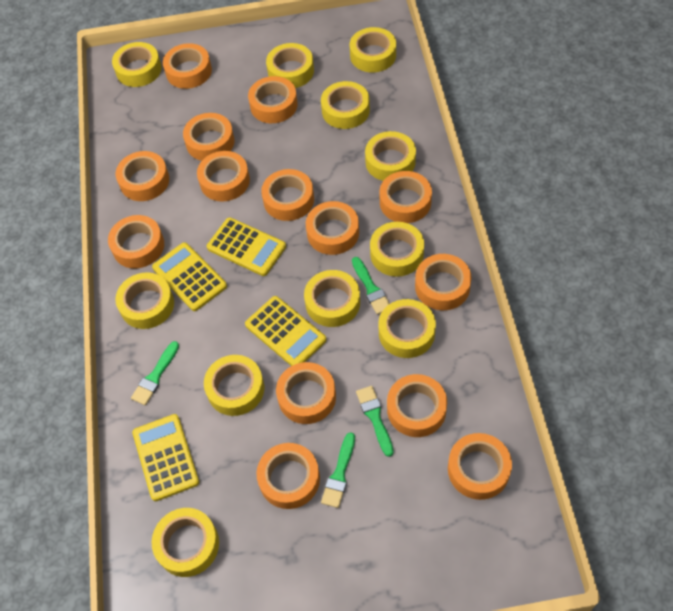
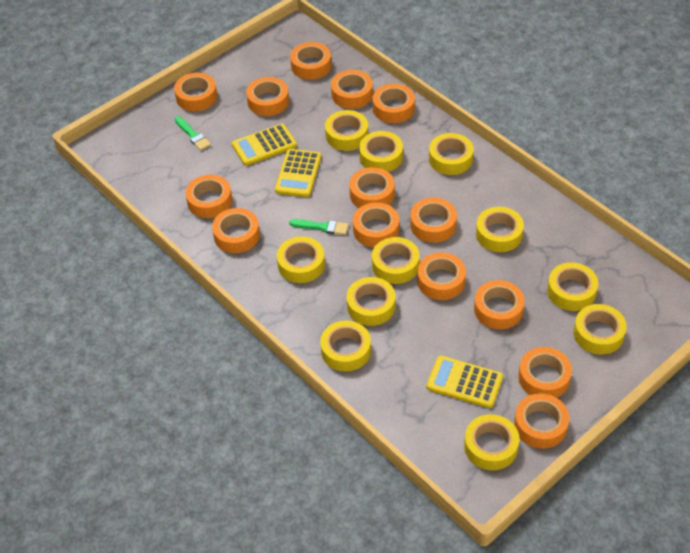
green brush: 4 -> 2
yellow calculator: 4 -> 3

